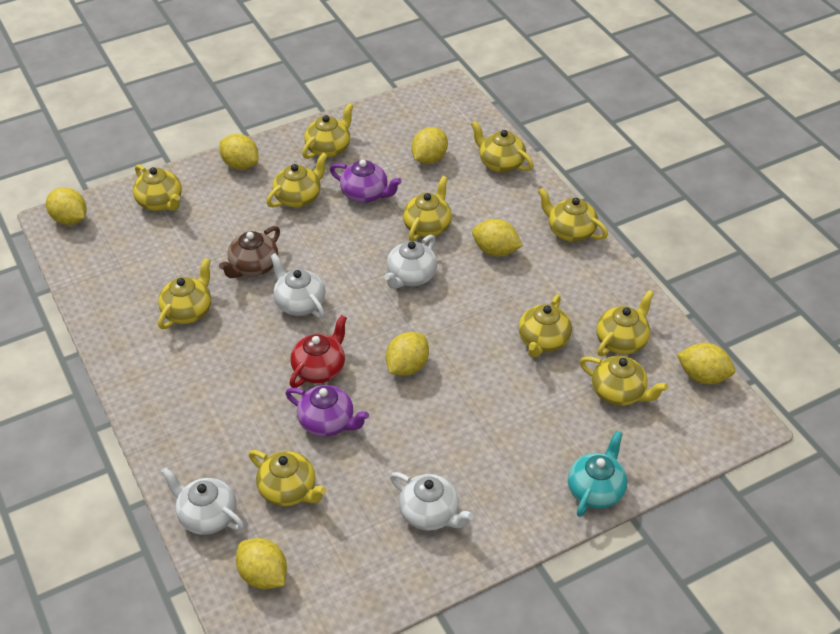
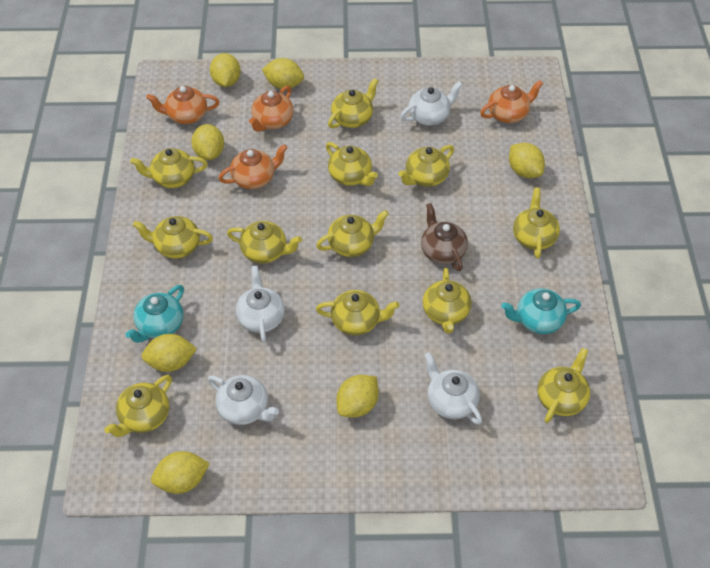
orange teapot: 0 -> 4
purple teapot: 2 -> 0
red teapot: 1 -> 0
turquoise teapot: 1 -> 2
yellow teapot: 11 -> 12

